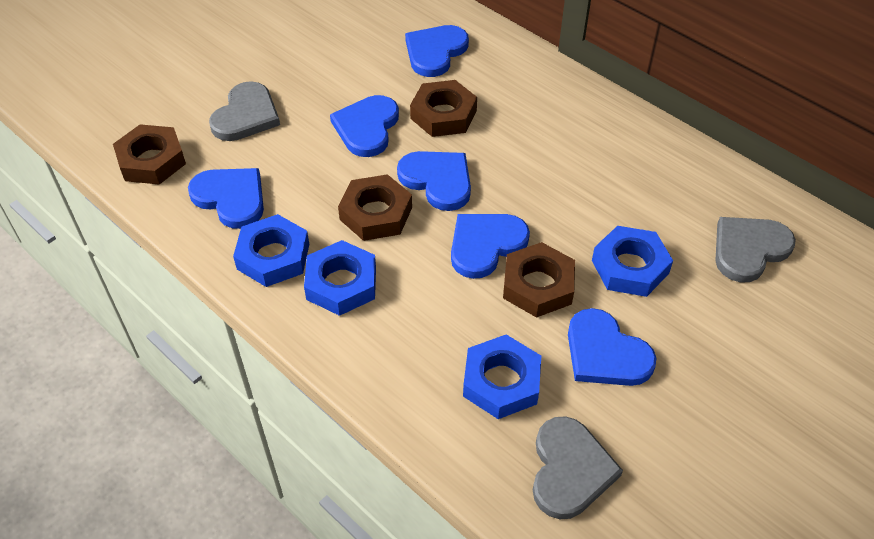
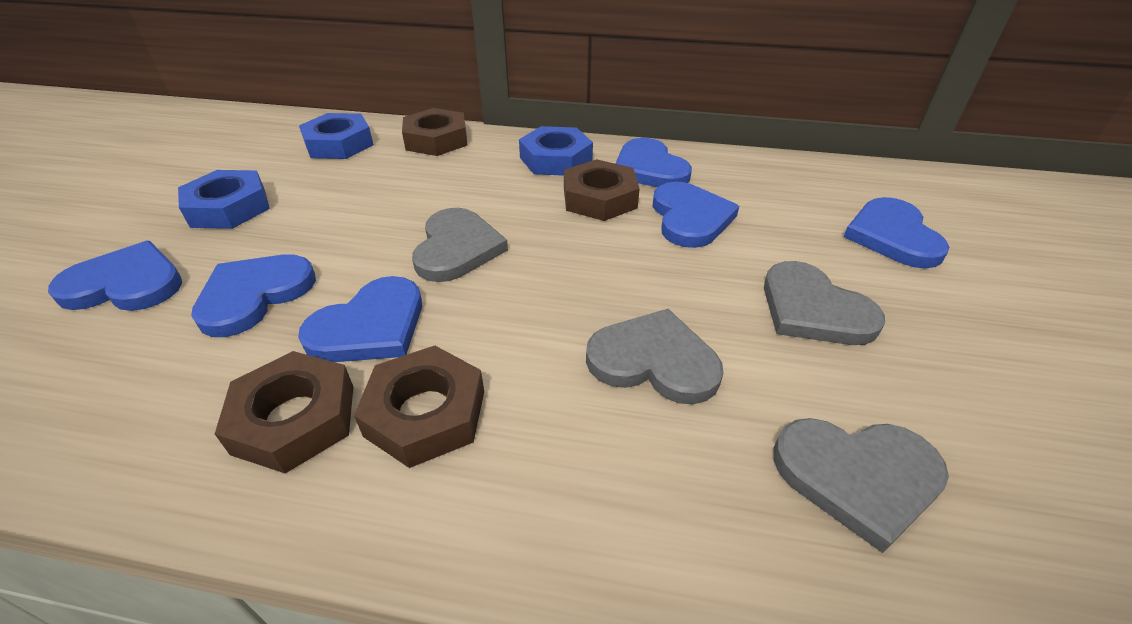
blue nut: 4 -> 3
grey heart: 3 -> 4

